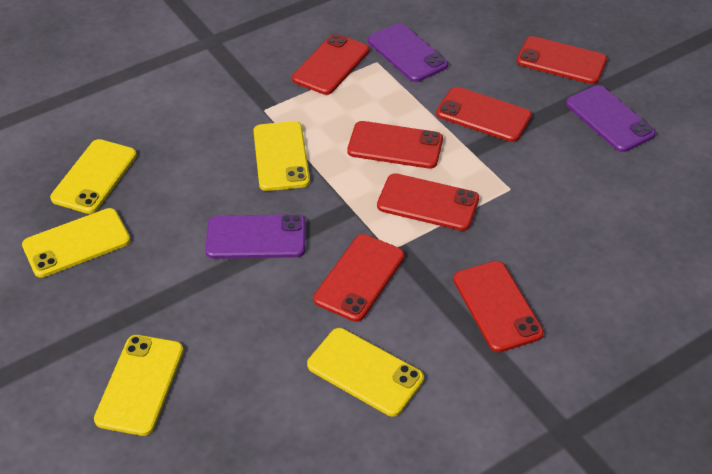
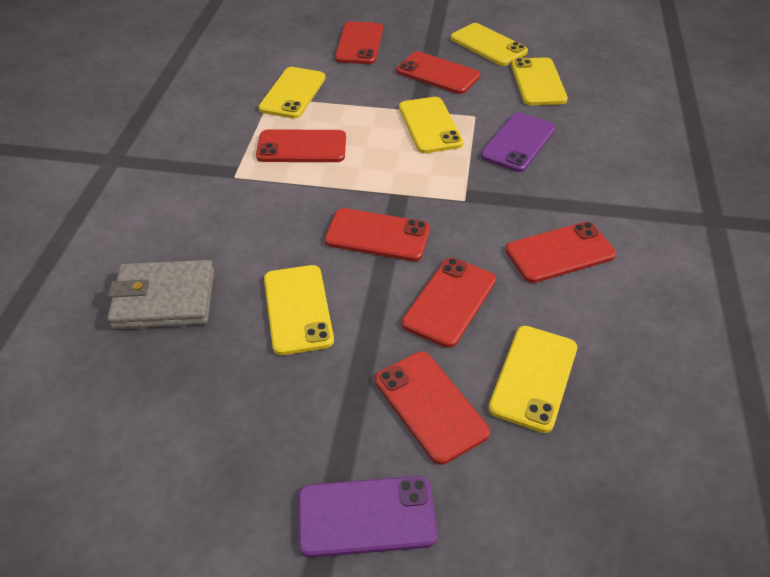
grey wallet: 0 -> 1
purple phone: 3 -> 2
yellow phone: 5 -> 6

